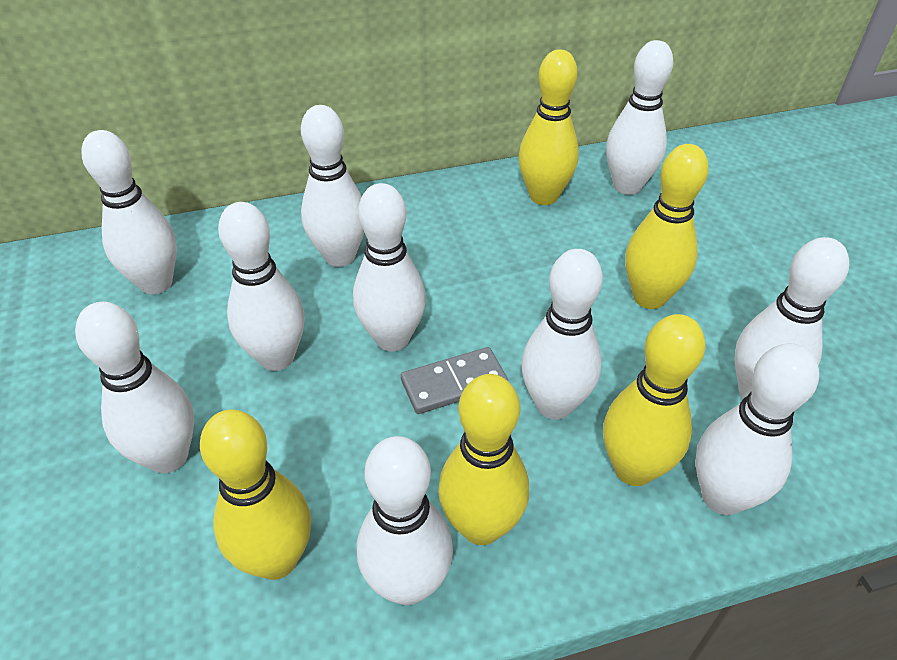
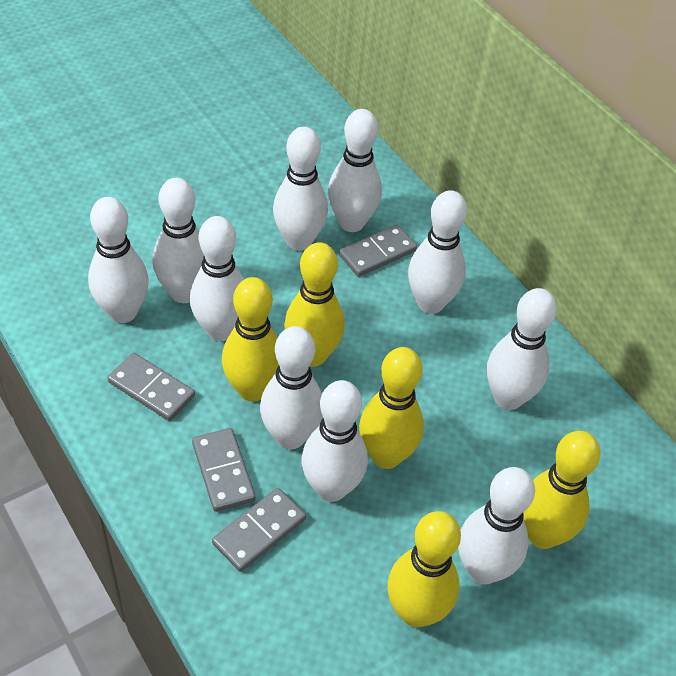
grey domino: 1 -> 4

